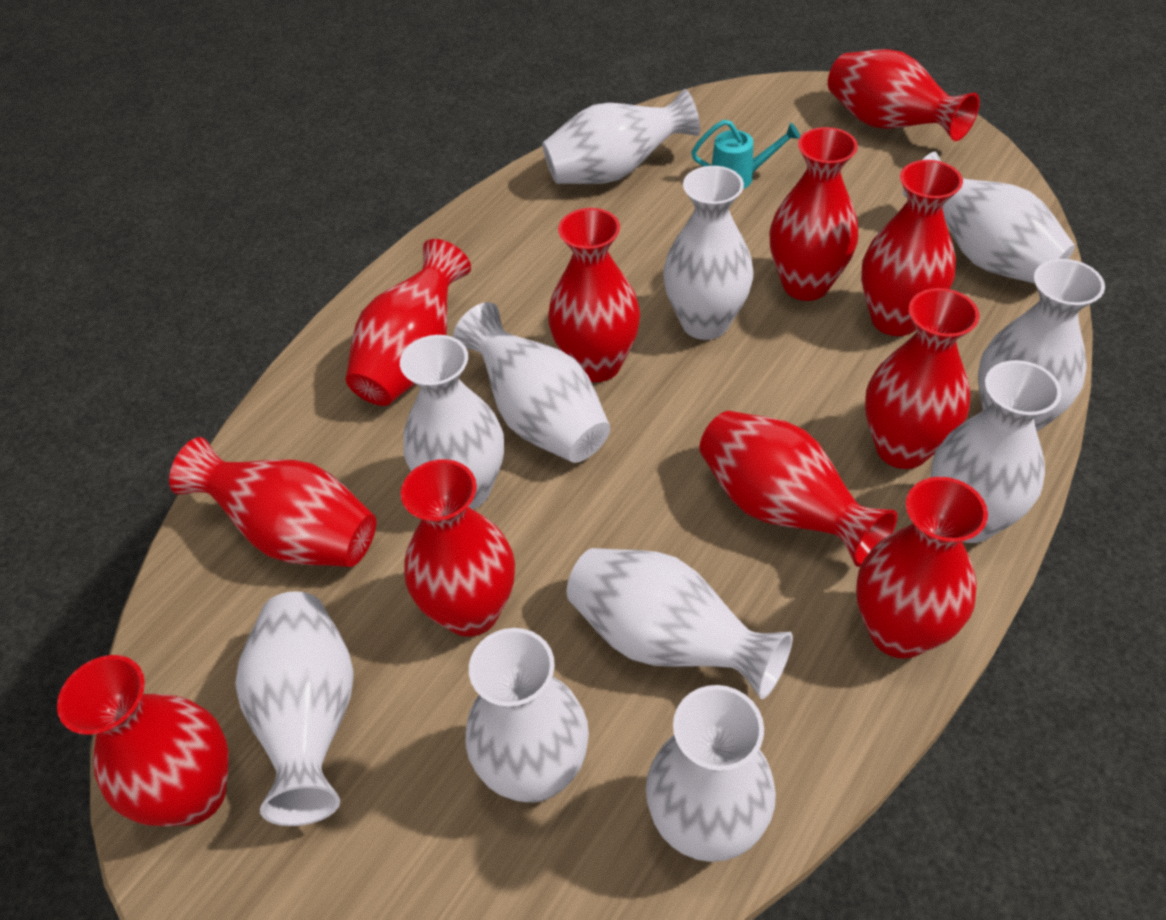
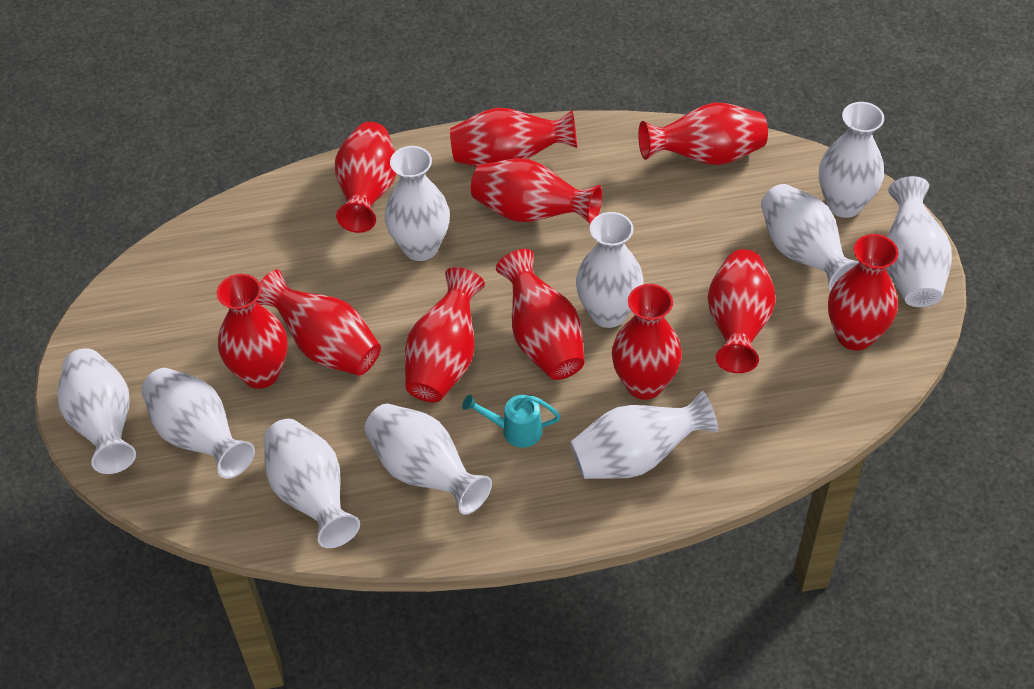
white vase: 11 -> 10

